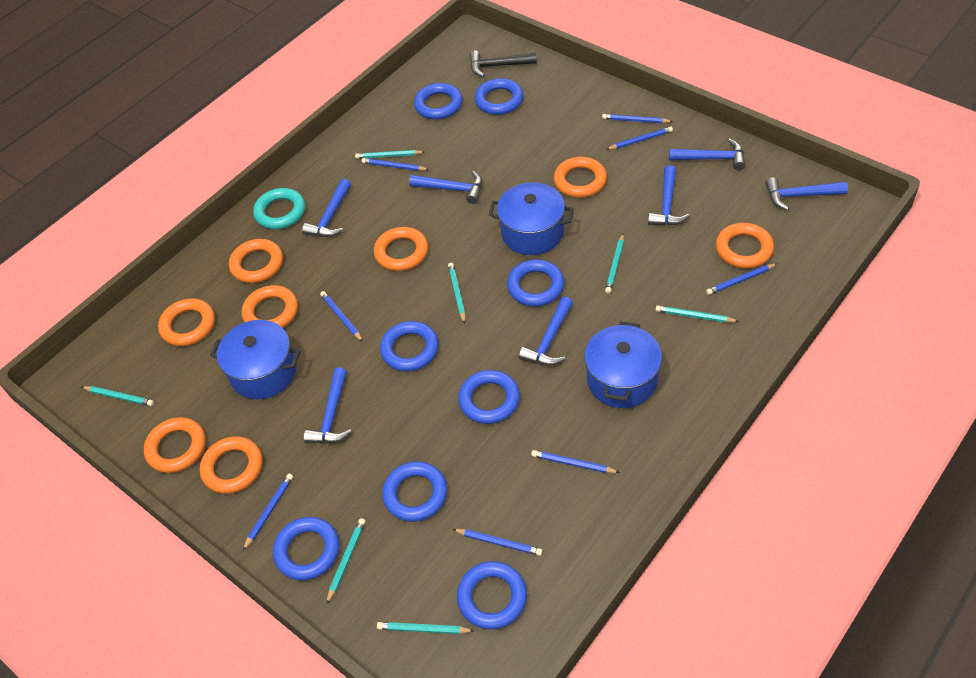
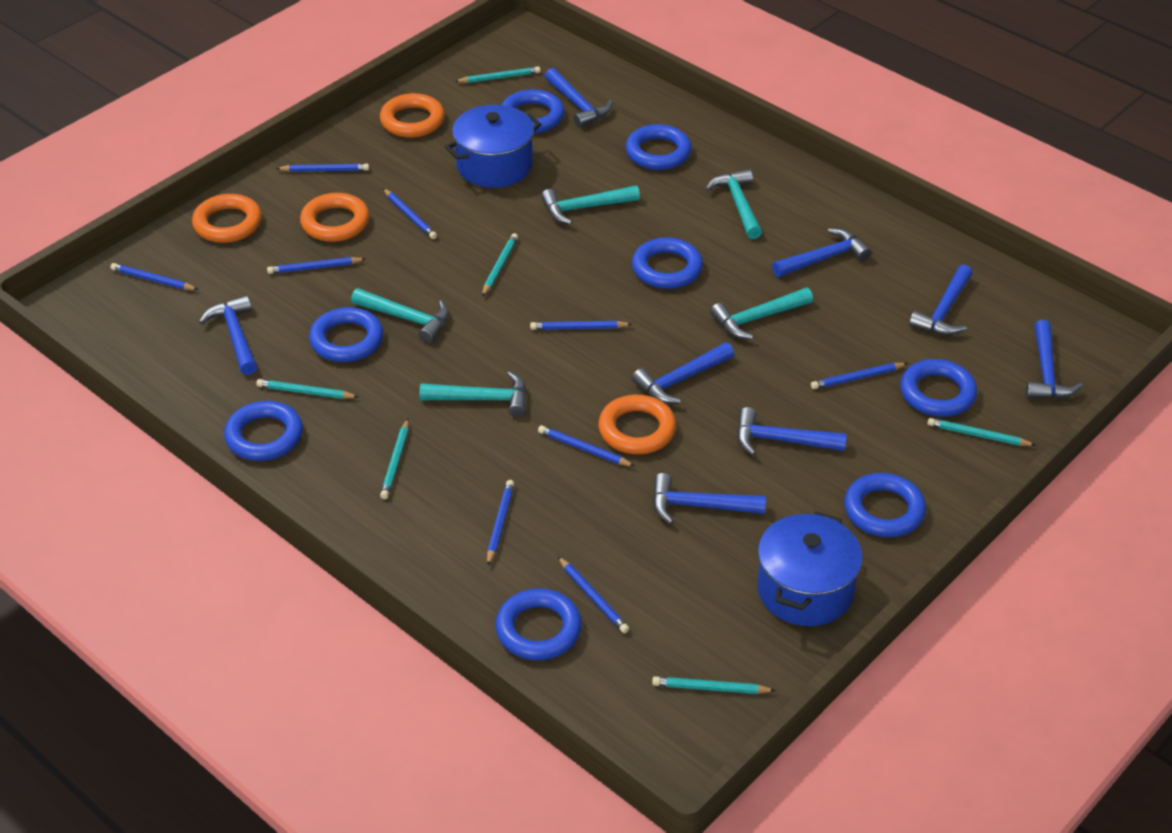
black hammer: 1 -> 0
blue hammer: 7 -> 8
blue pencil: 8 -> 9
blue pot: 3 -> 2
orange ring: 8 -> 4
turquoise hammer: 0 -> 5
turquoise pencil: 7 -> 6
turquoise ring: 1 -> 0

